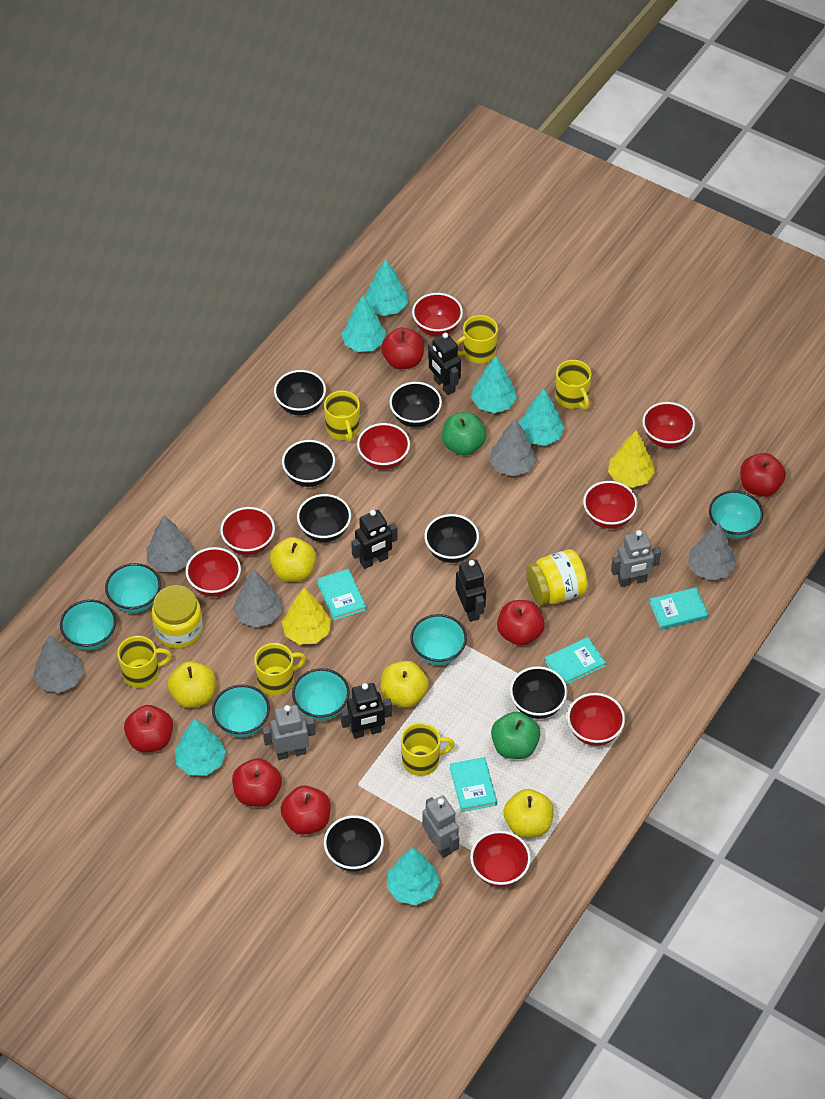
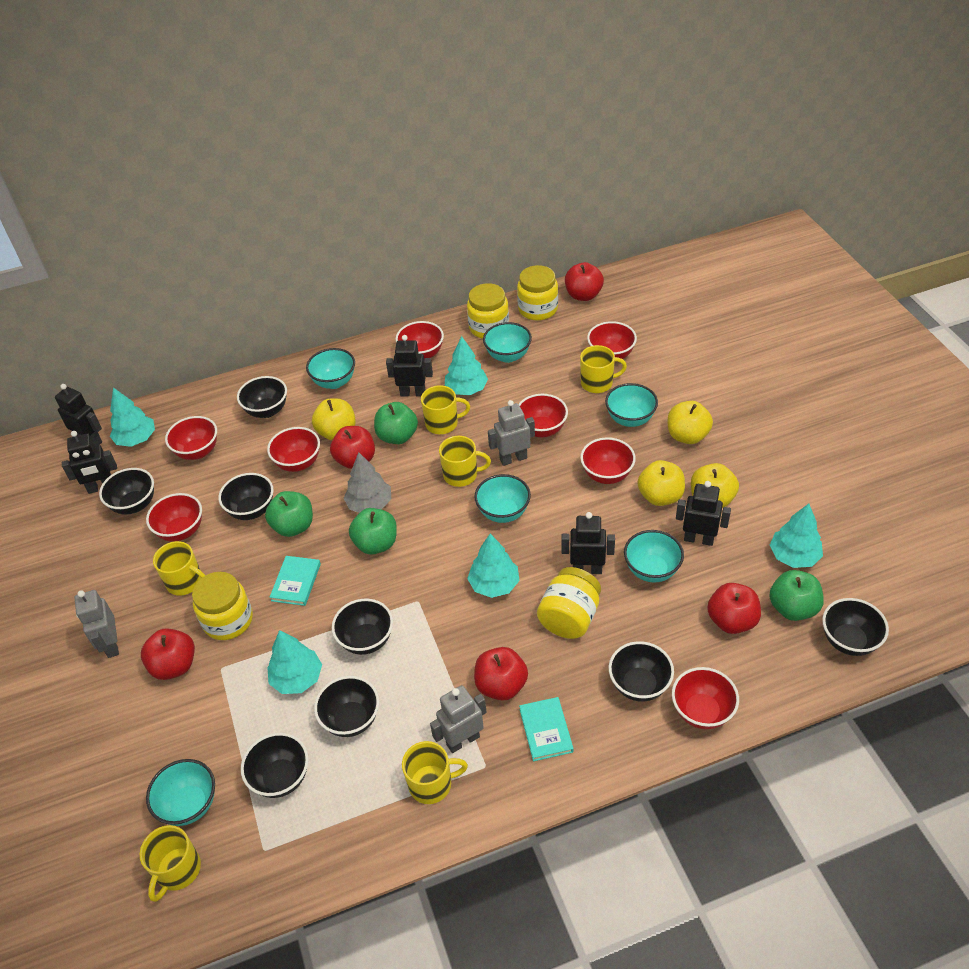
black bowl: 7 -> 8
black robot: 4 -> 5
green apple: 2 -> 4
grey tree: 5 -> 1
red apple: 6 -> 5
turquoise book: 4 -> 2
turquoise tree: 6 -> 5
yellow jar: 2 -> 4
yellow tree: 2 -> 0

